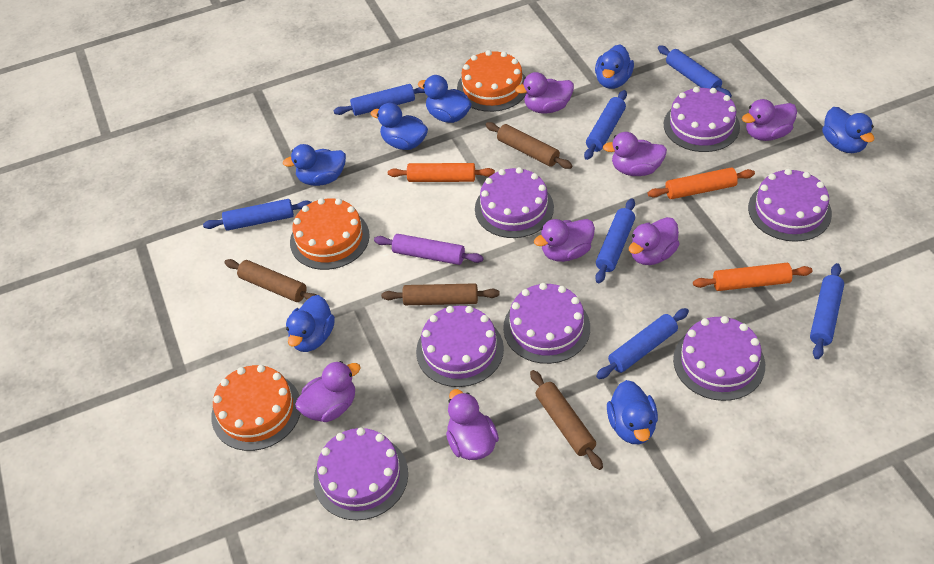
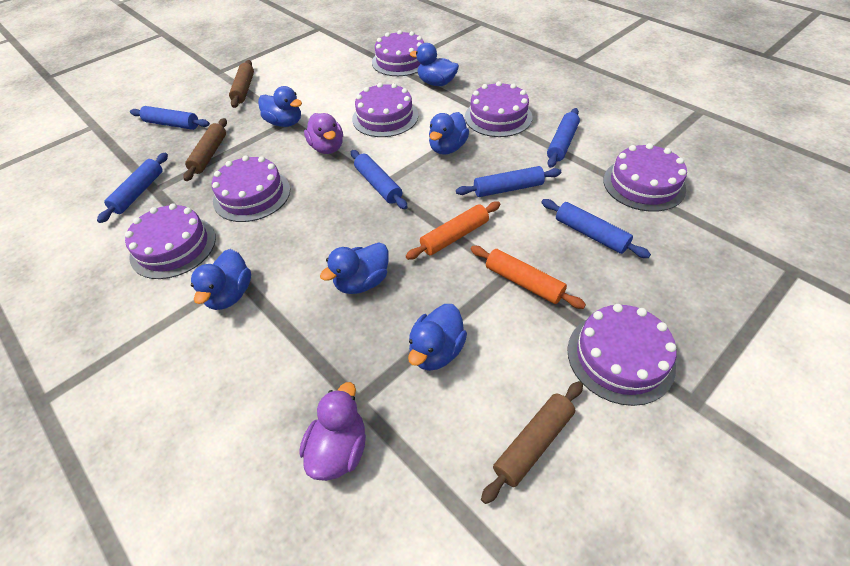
blue duck: 7 -> 6
blue rolling pin: 7 -> 6
brown rolling pin: 4 -> 3
orange cake: 3 -> 0
orange rolling pin: 3 -> 2
purple duck: 7 -> 2
purple rolling pin: 1 -> 0

